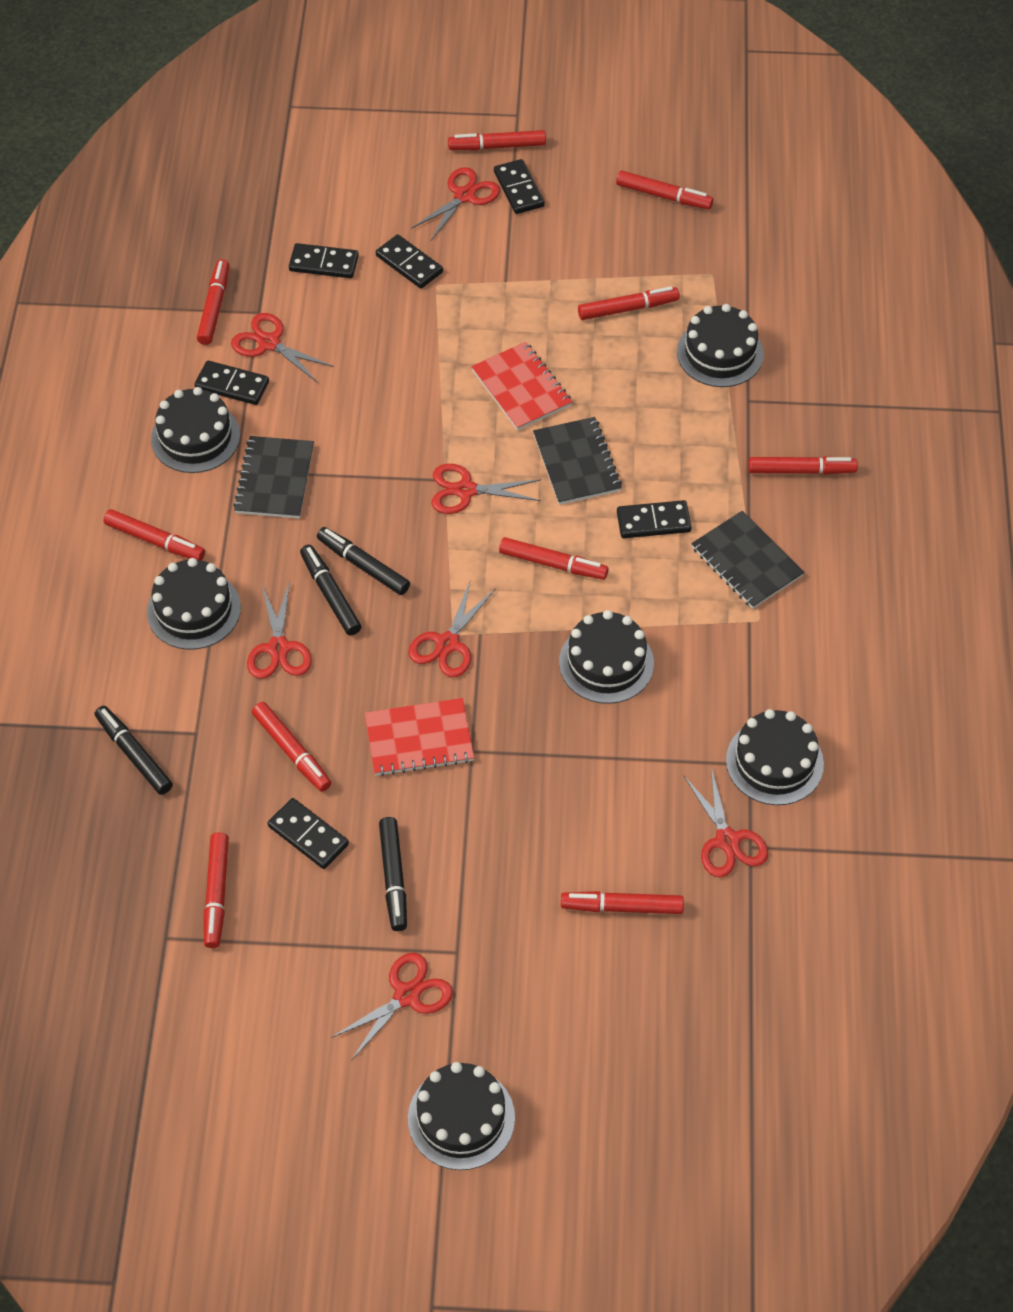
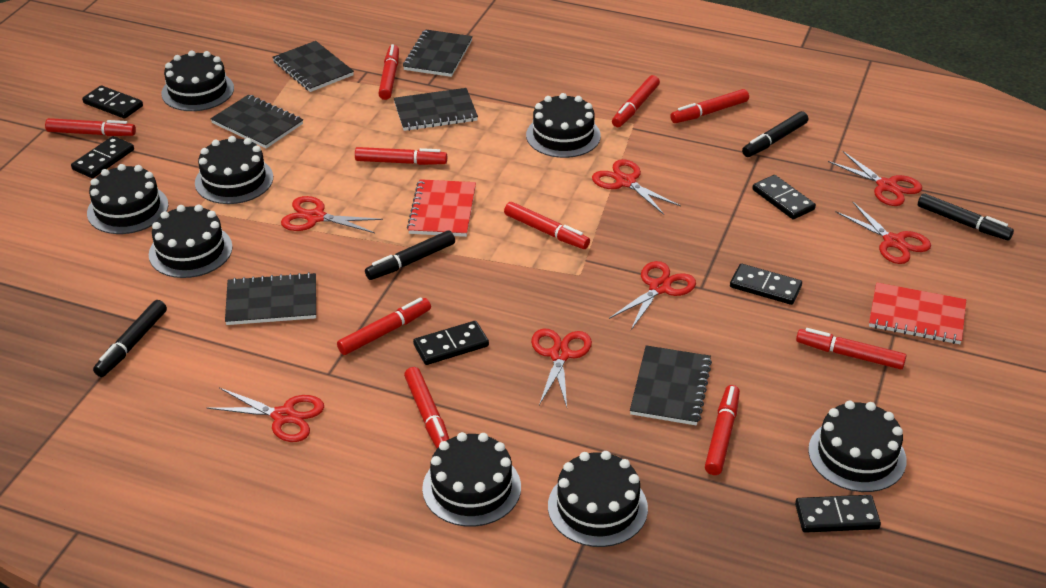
black cake: 6 -> 8
black notebook: 3 -> 6

